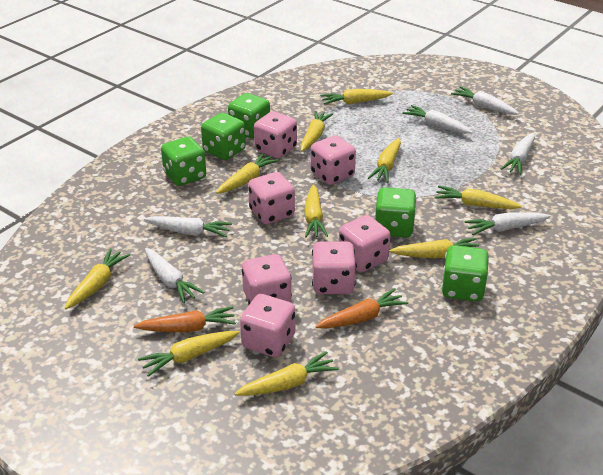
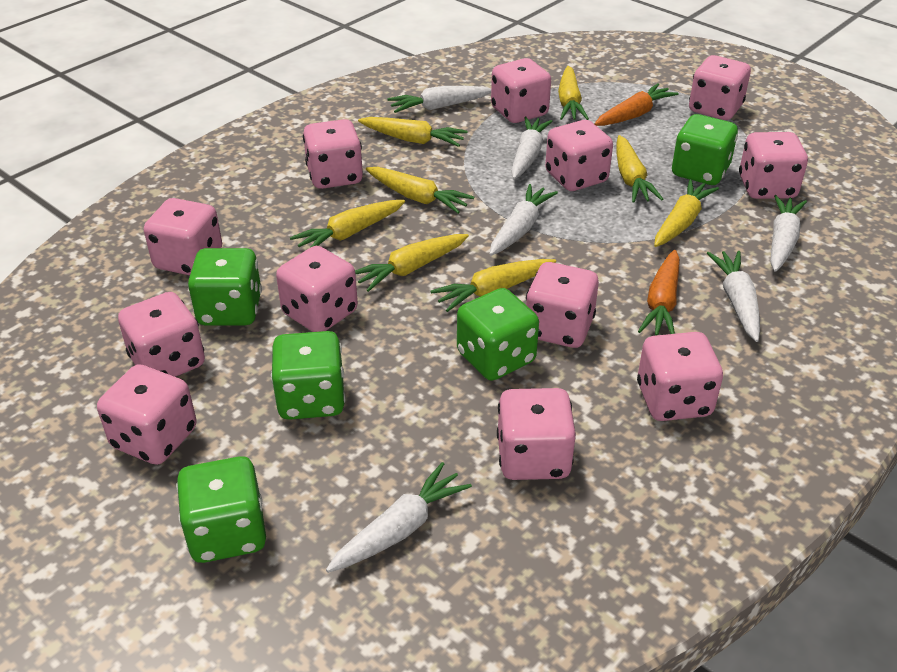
pink dice: 7 -> 12
yellow carrot: 10 -> 8

